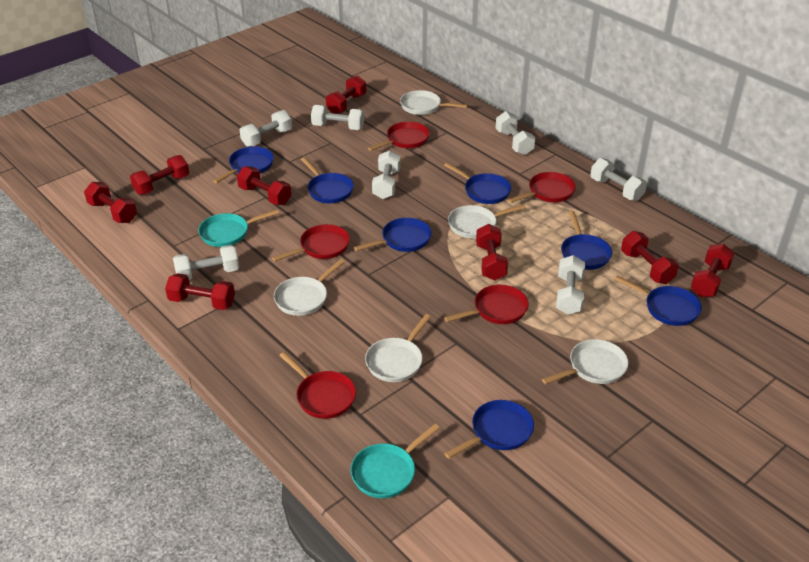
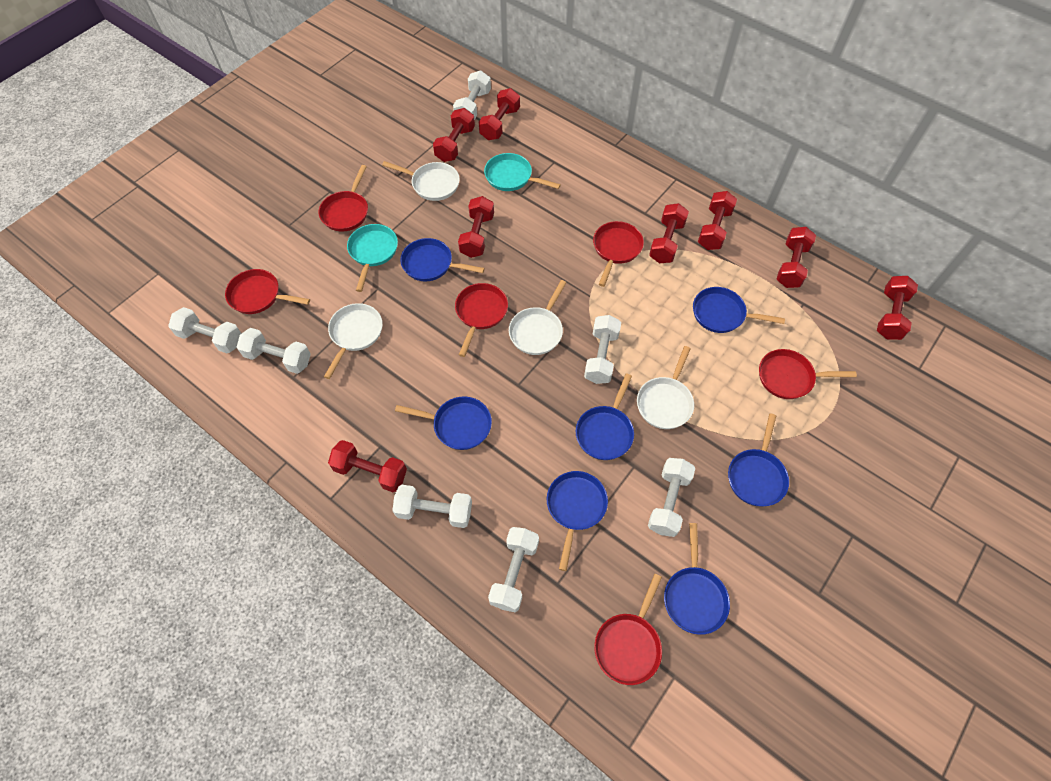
red pan: 5 -> 6
white pan: 5 -> 4

